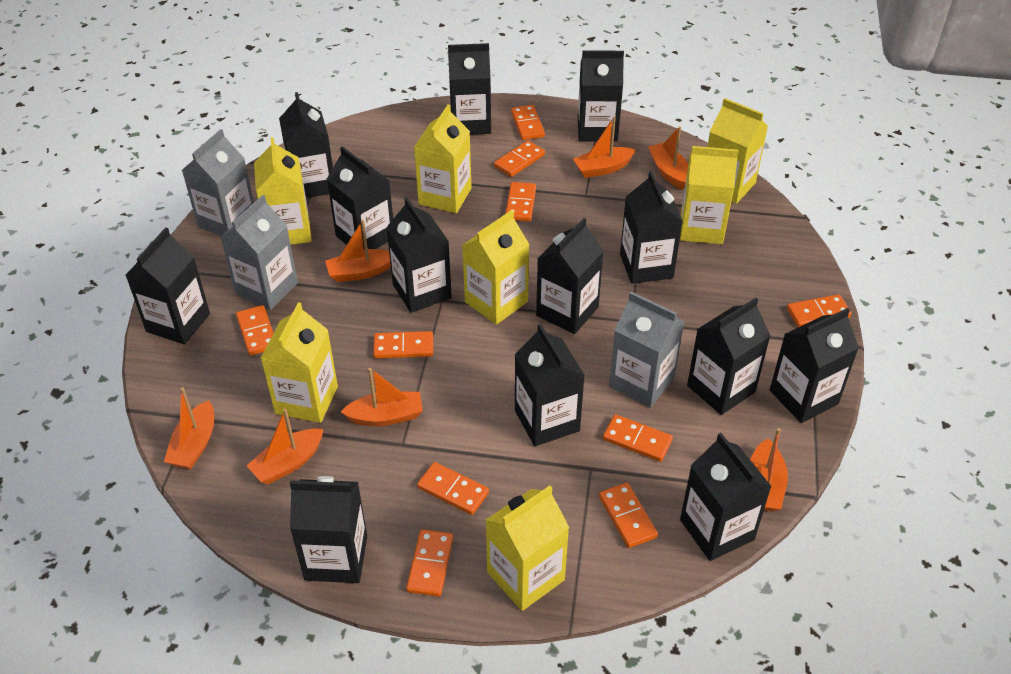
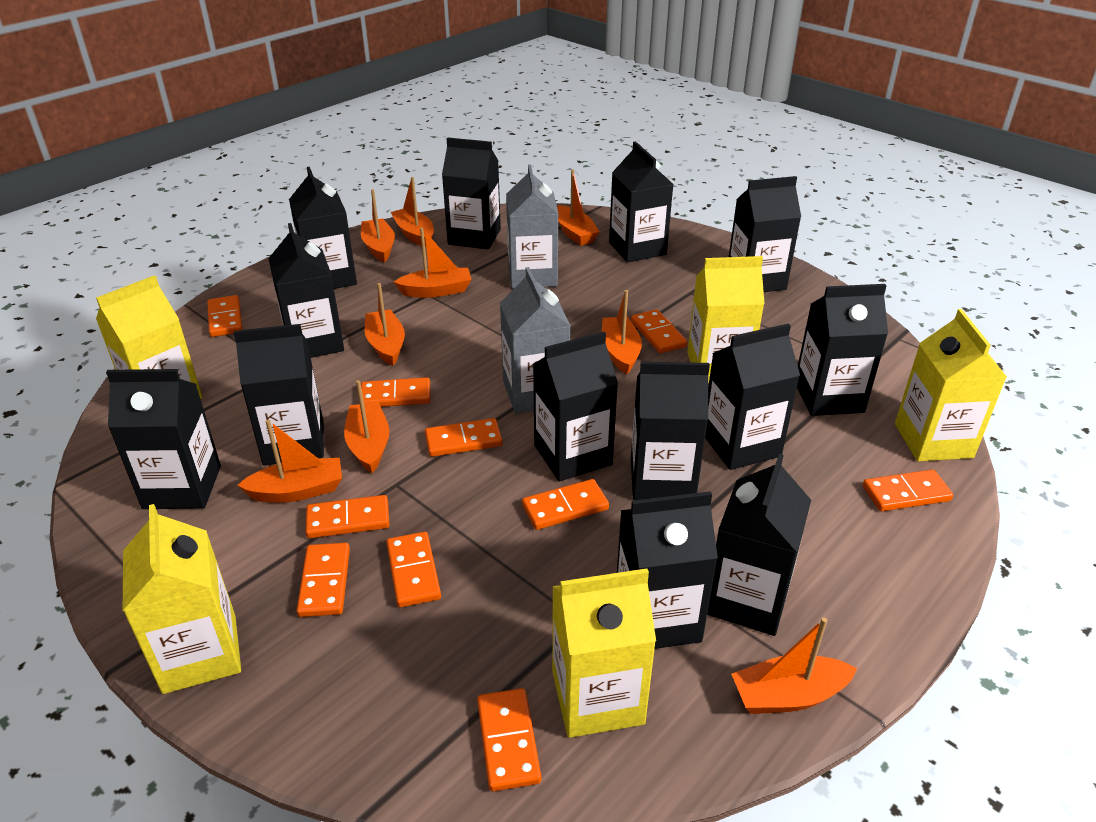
grey carton: 3 -> 2
orange boat: 7 -> 9
yellow carton: 7 -> 5

